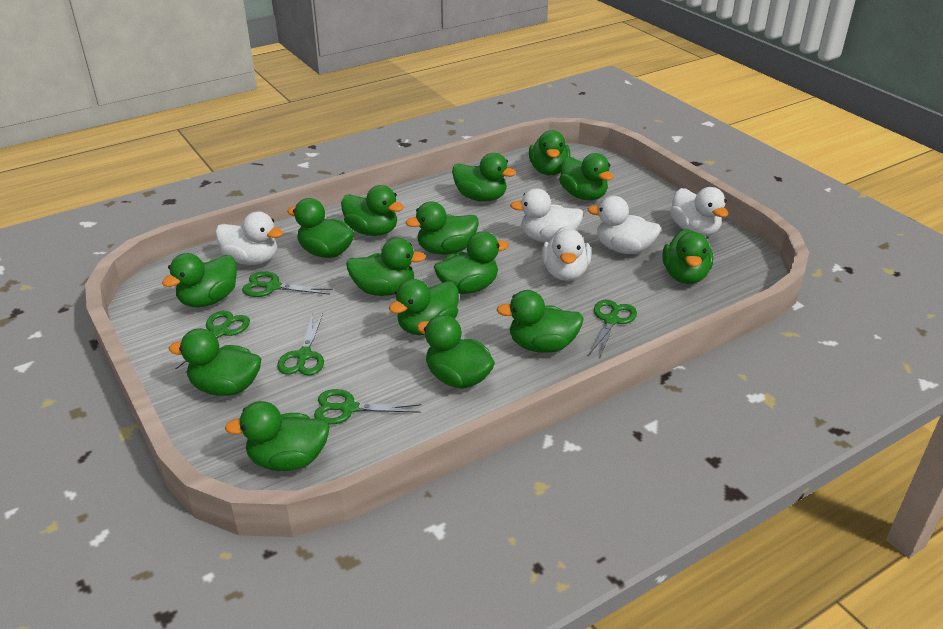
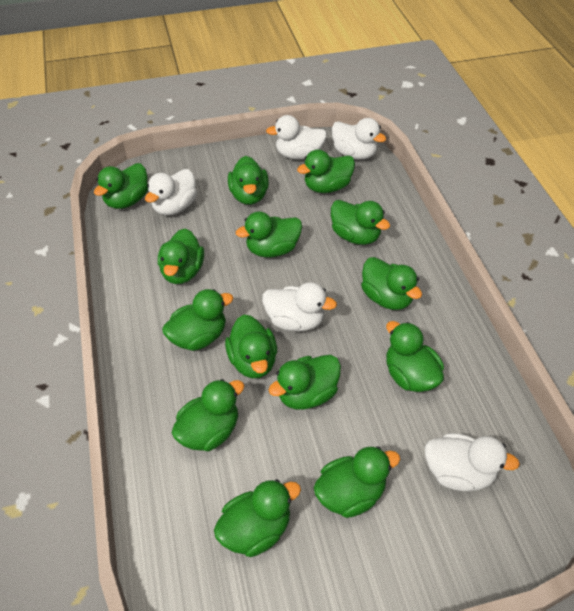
green duck: 15 -> 14
green scissors: 5 -> 0

